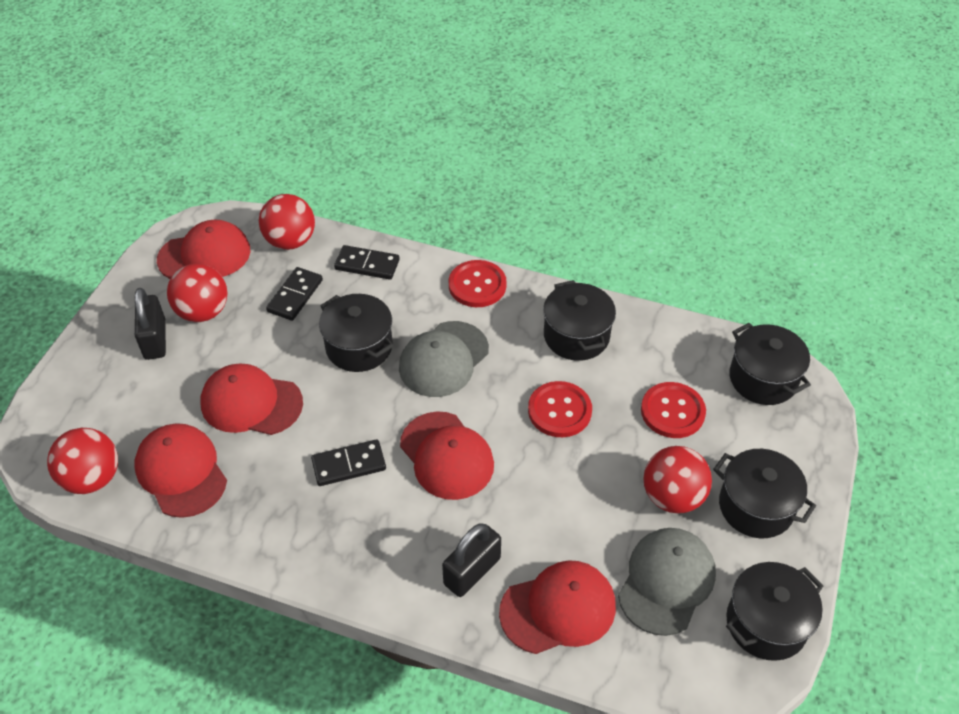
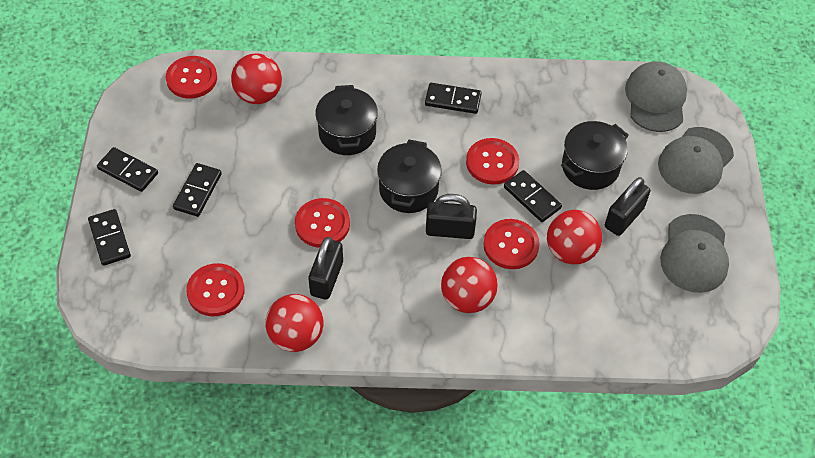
black domino: 3 -> 5
black padlock: 2 -> 3
black pot: 5 -> 3
grey cap: 2 -> 3
red button: 3 -> 5
red cap: 5 -> 0

